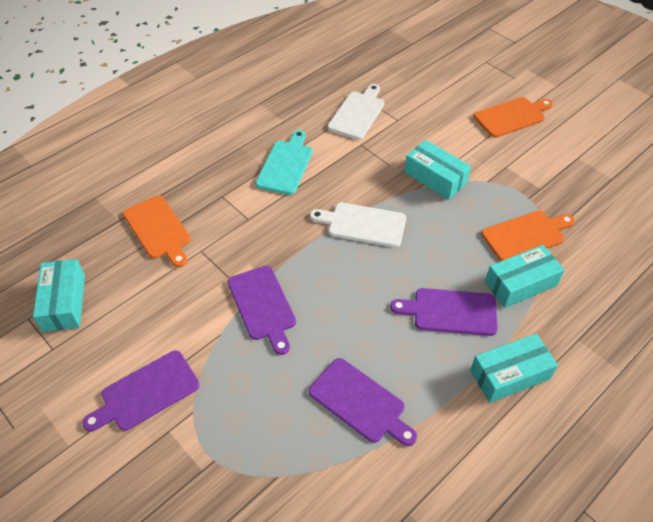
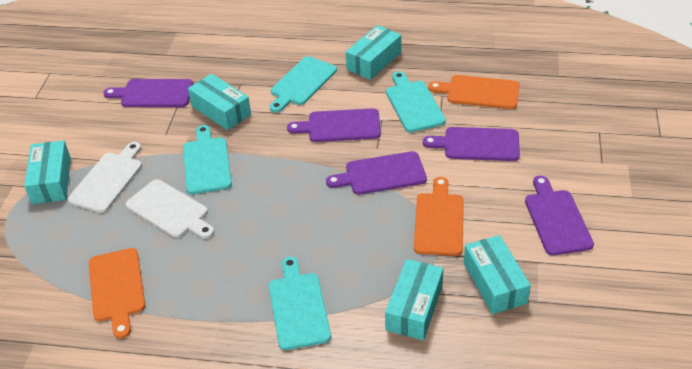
purple cutting board: 4 -> 5
turquoise box: 4 -> 5
turquoise cutting board: 1 -> 4

